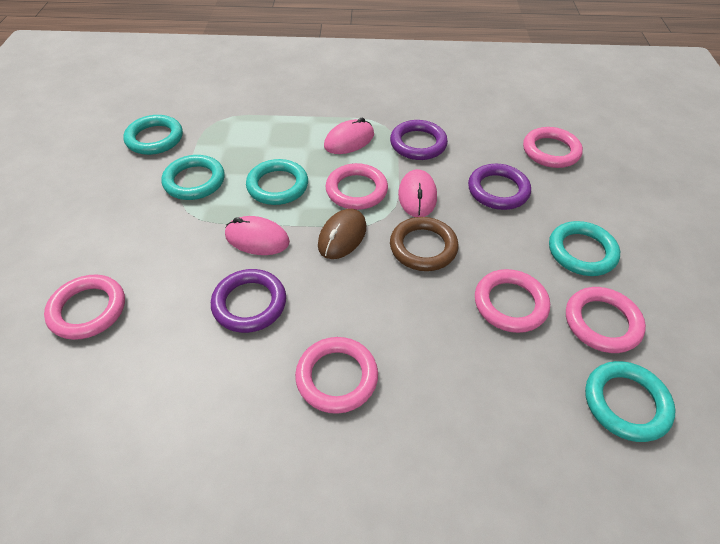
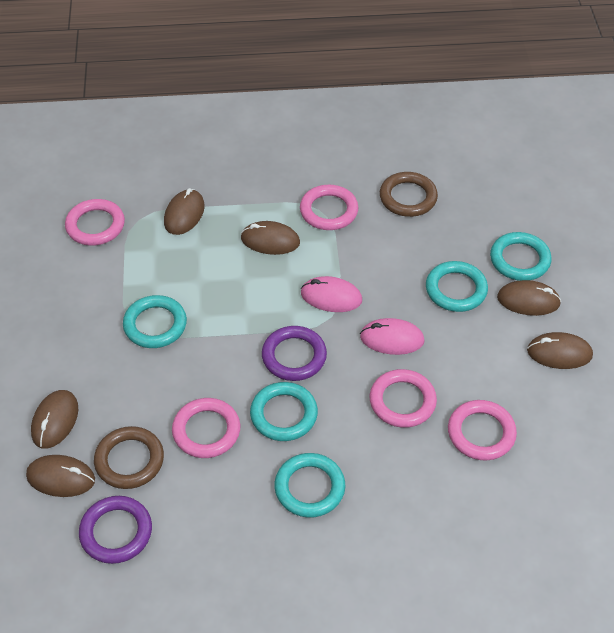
brown mouse: 1 -> 6
brown ring: 1 -> 2
pink mouse: 3 -> 2
pink ring: 6 -> 5
purple ring: 3 -> 2

